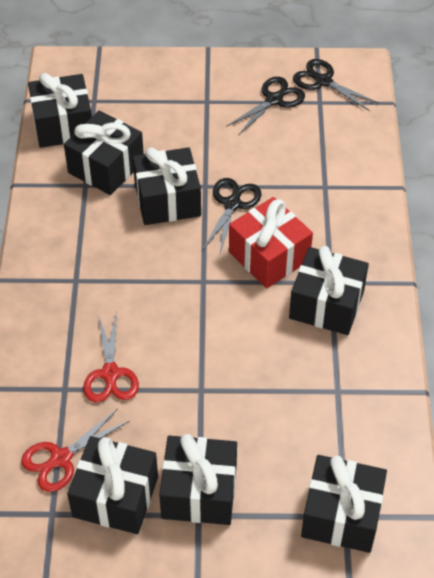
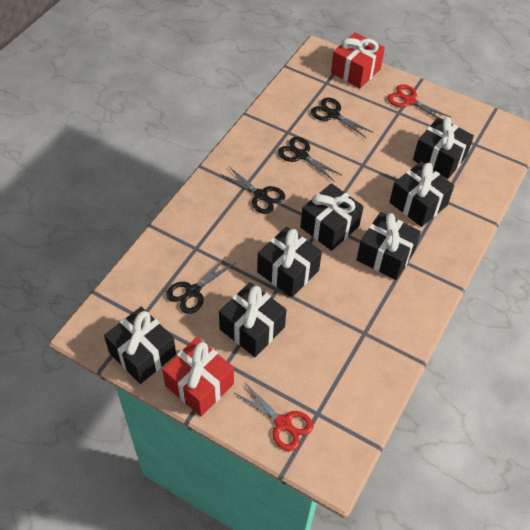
black scissors: 3 -> 4
red gift: 1 -> 2

